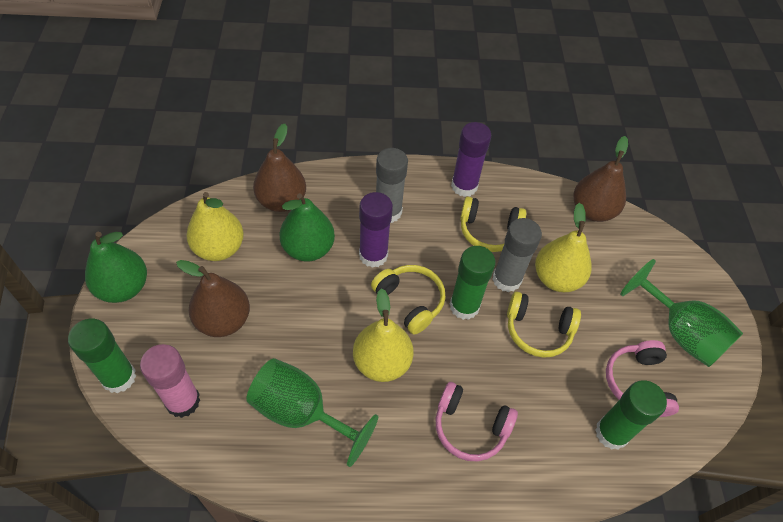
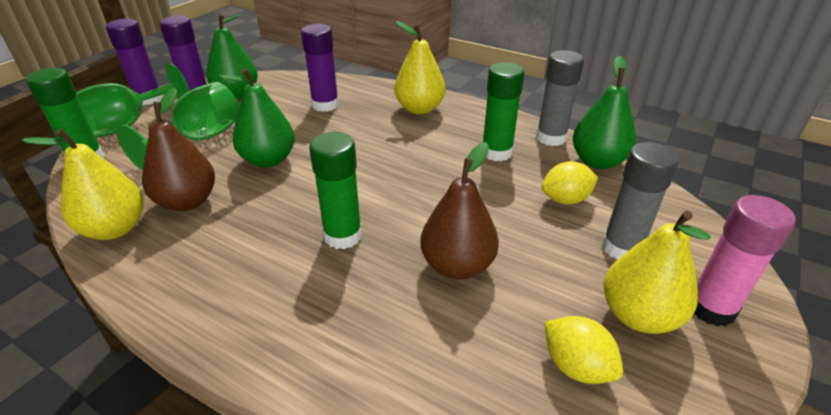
brown pear: 3 -> 2
green pear: 2 -> 3
pink headphones: 2 -> 0
purple glue stick: 2 -> 3
yellow headphones: 3 -> 0
yellow lemon: 0 -> 2

